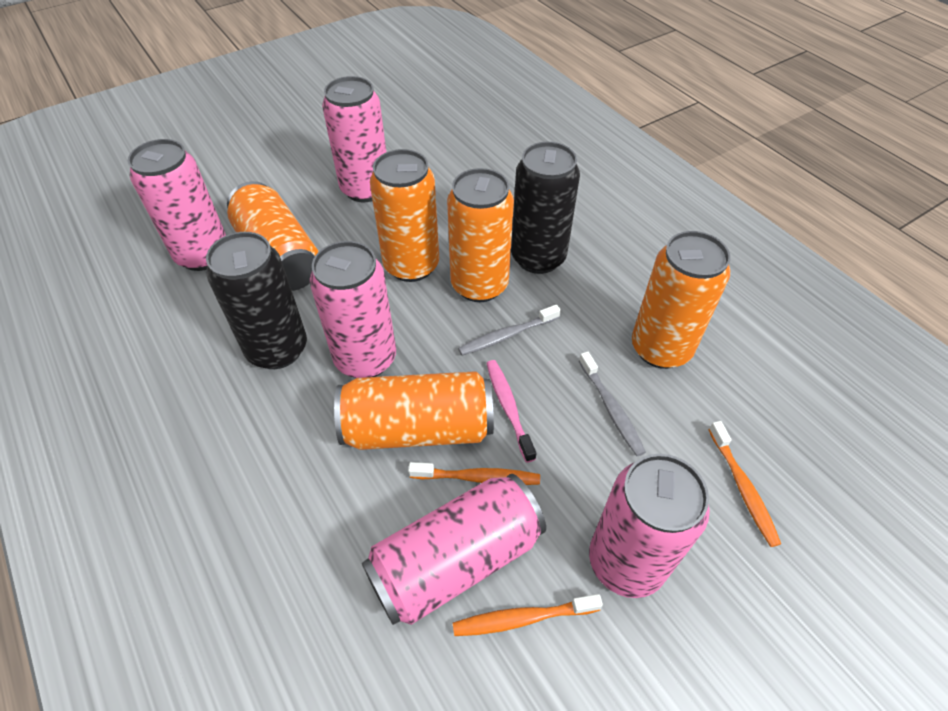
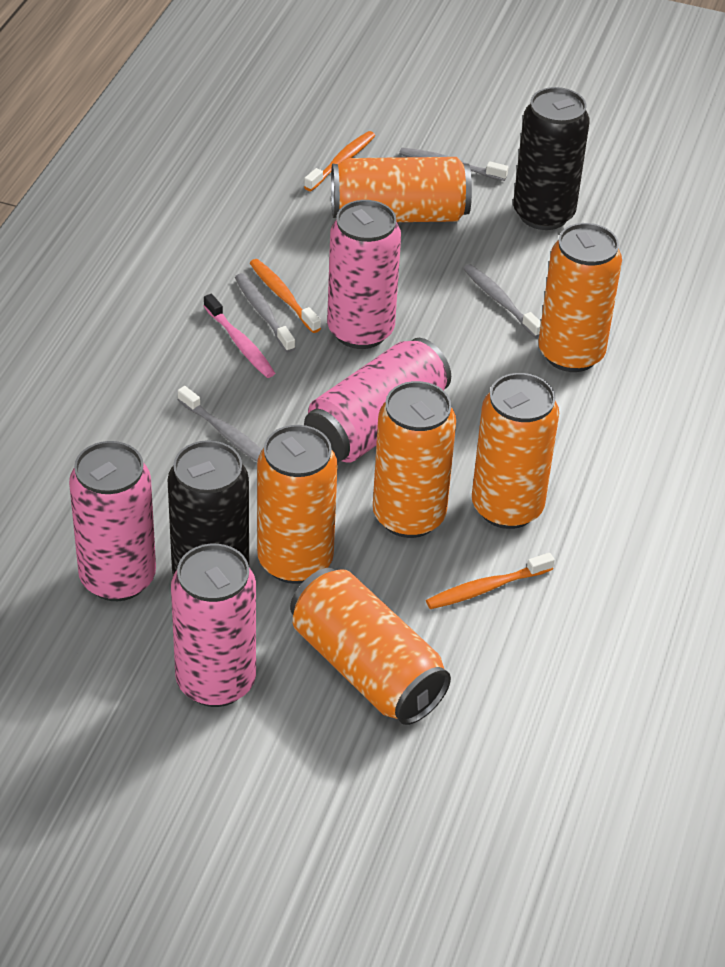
grey toothbrush: 2 -> 4
orange can: 5 -> 6
pink can: 5 -> 4

